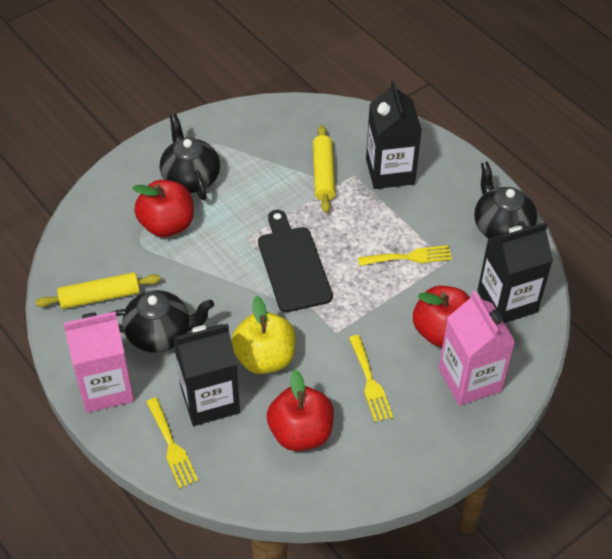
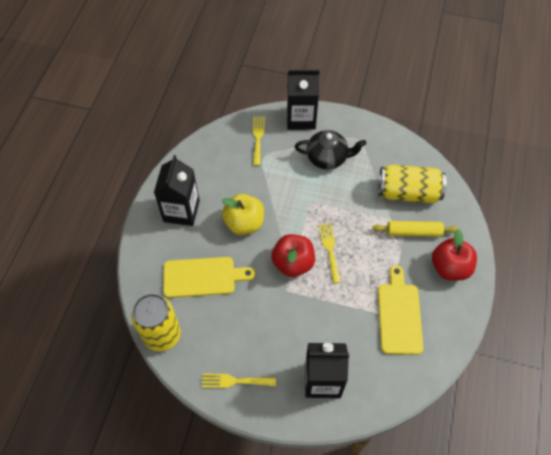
black cutting board: 1 -> 0
black teapot: 3 -> 1
pink carton: 2 -> 0
red apple: 3 -> 2
yellow can: 0 -> 2
yellow cutting board: 0 -> 2
yellow rolling pin: 2 -> 1

